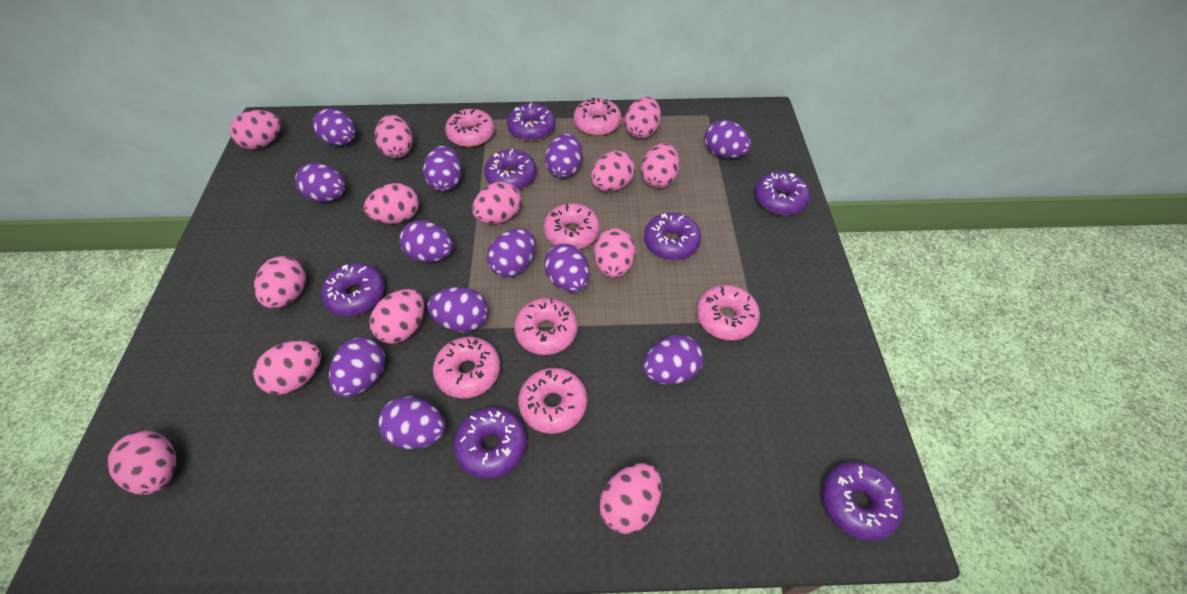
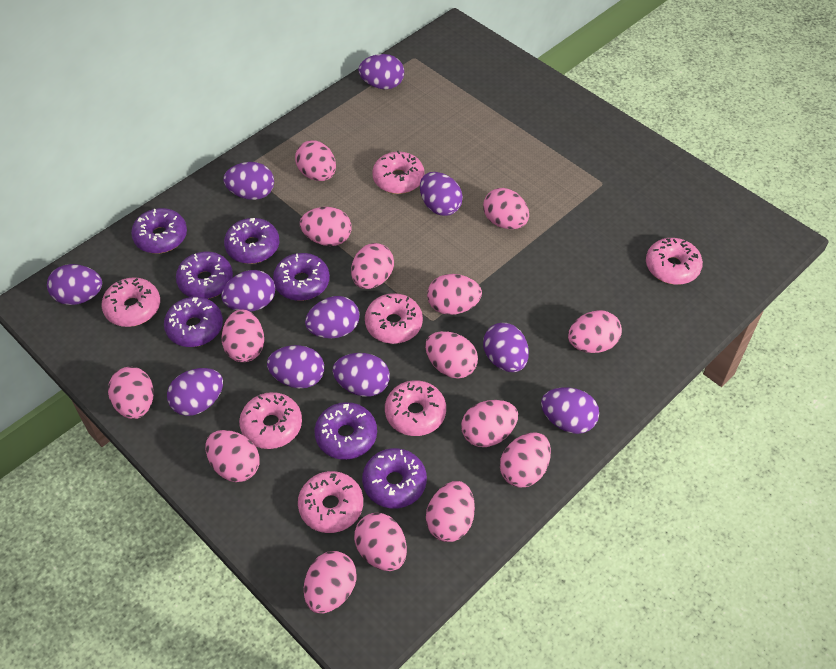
pink egg: 13 -> 15
purple egg: 12 -> 11

